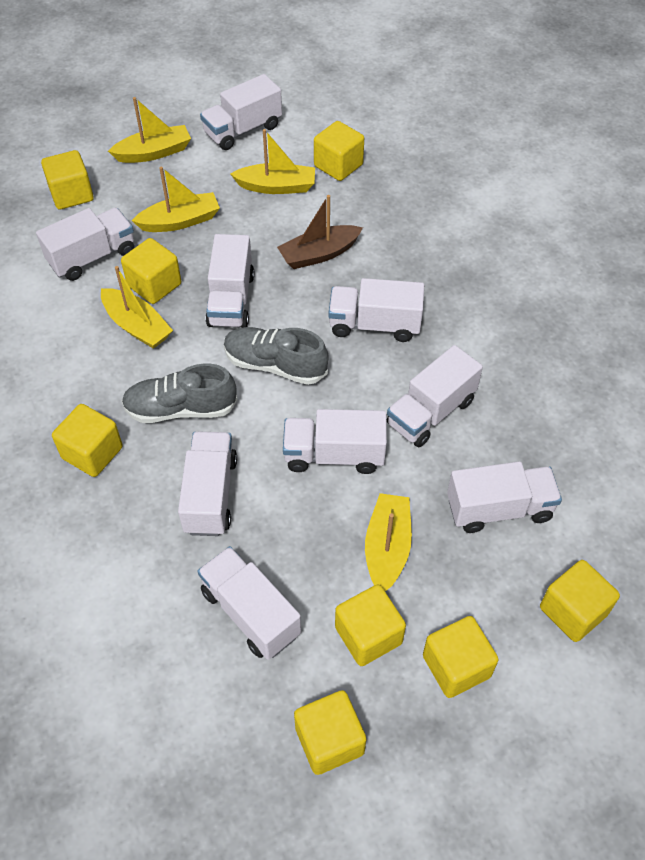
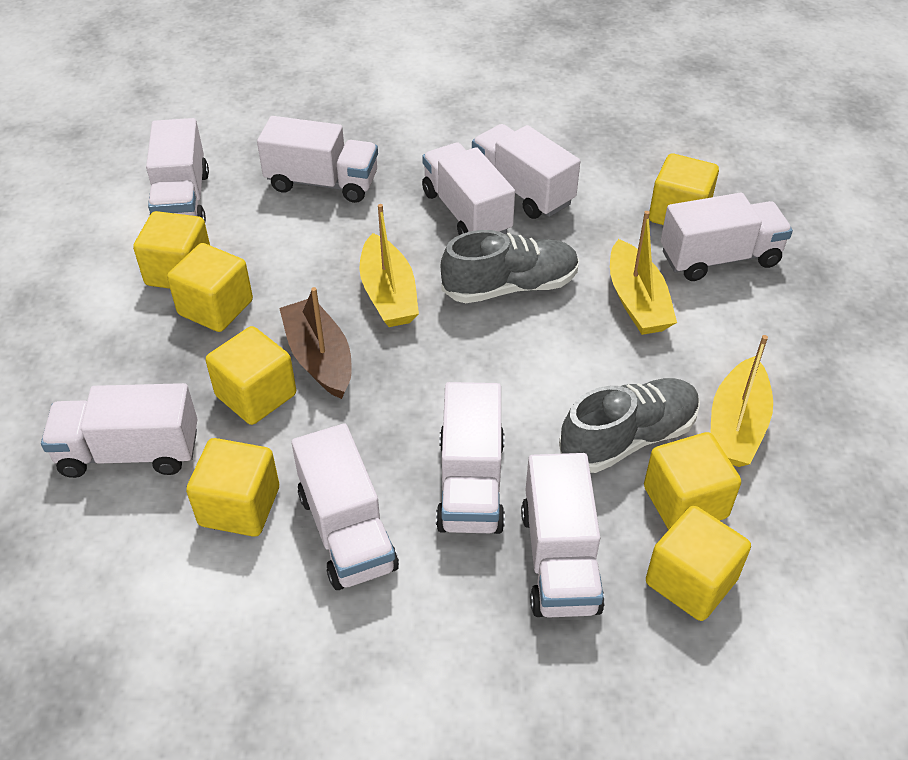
yellow boat: 5 -> 3
yellow cube: 8 -> 7

